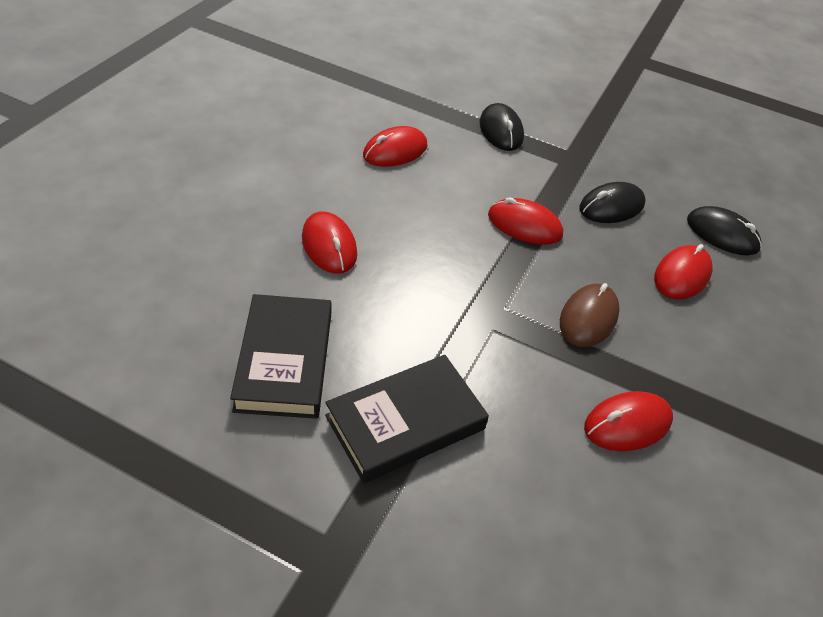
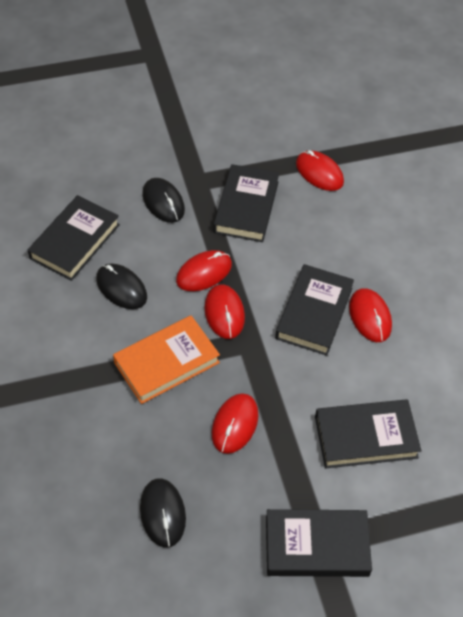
black book: 2 -> 5
brown mouse: 1 -> 0
orange book: 0 -> 1

